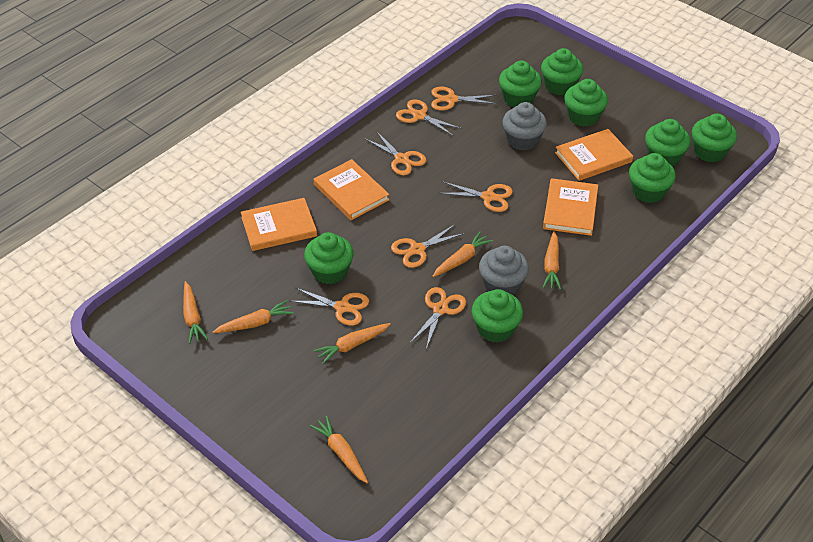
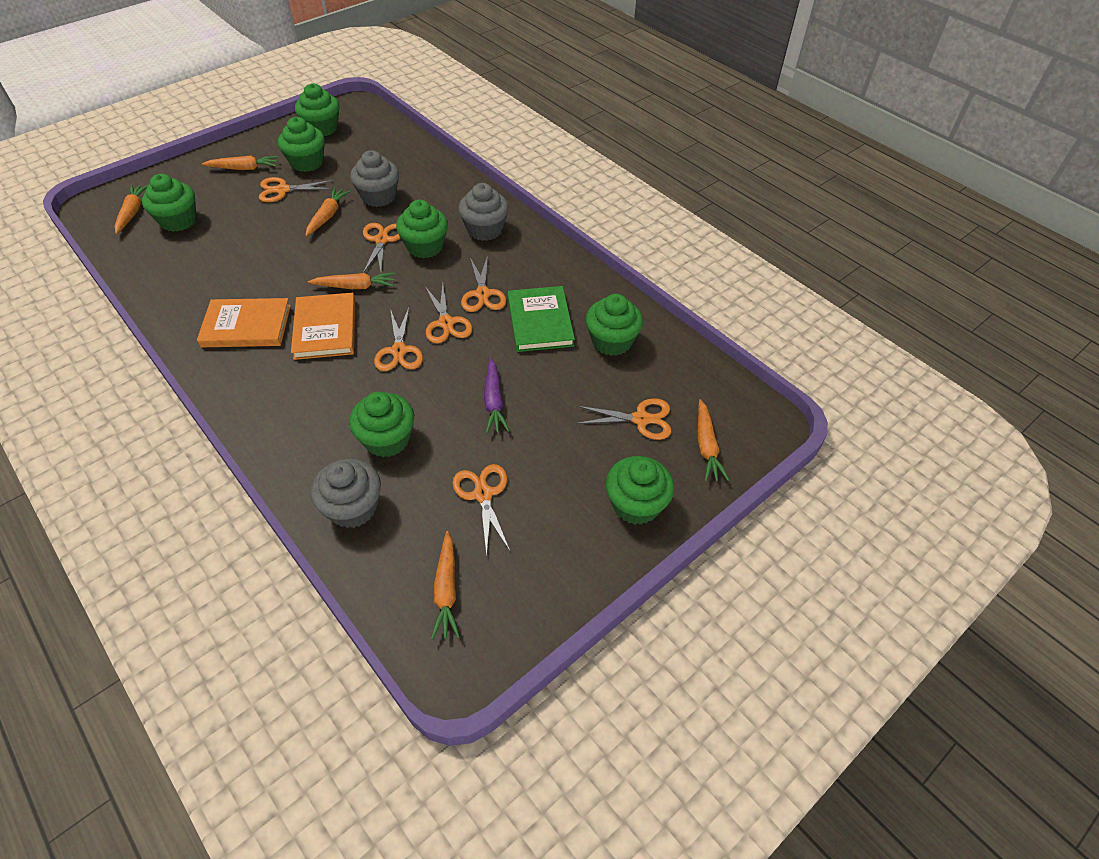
green book: 0 -> 1
green cupcake: 8 -> 7
grey cupcake: 2 -> 3
orange book: 4 -> 2
purple carrot: 0 -> 1

